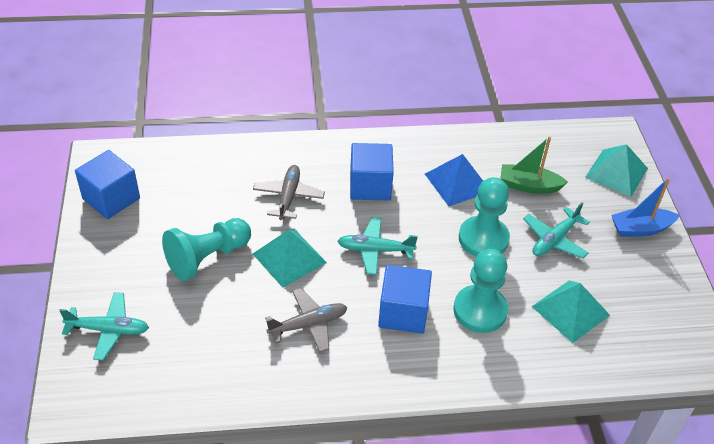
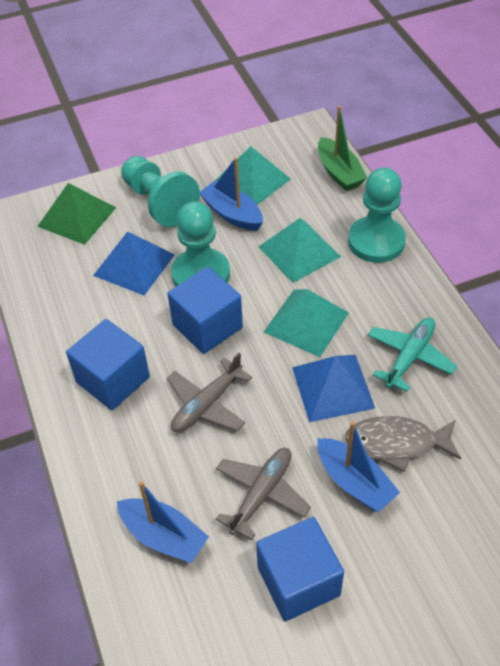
blue boat: 1 -> 3
blue pyramid: 1 -> 2
green pyramid: 0 -> 1
grey fish: 0 -> 1
turquoise plane: 3 -> 1

